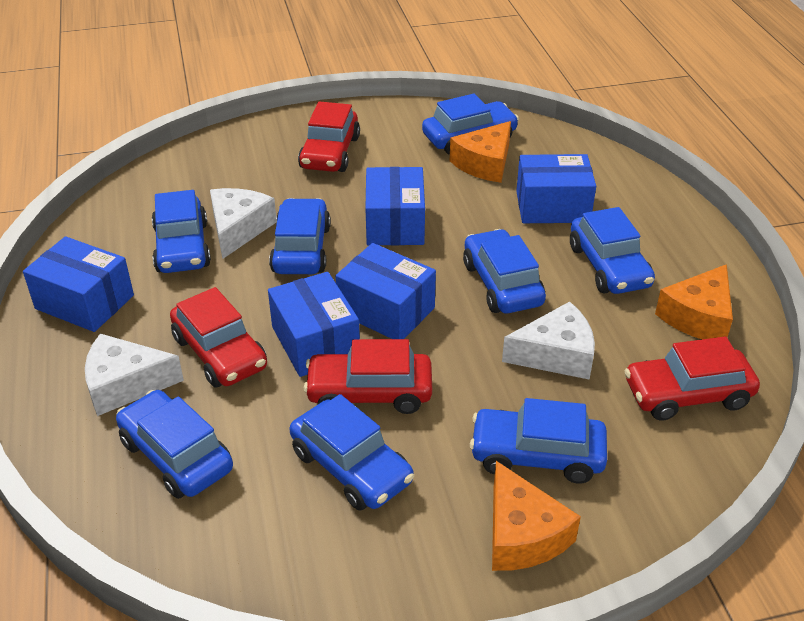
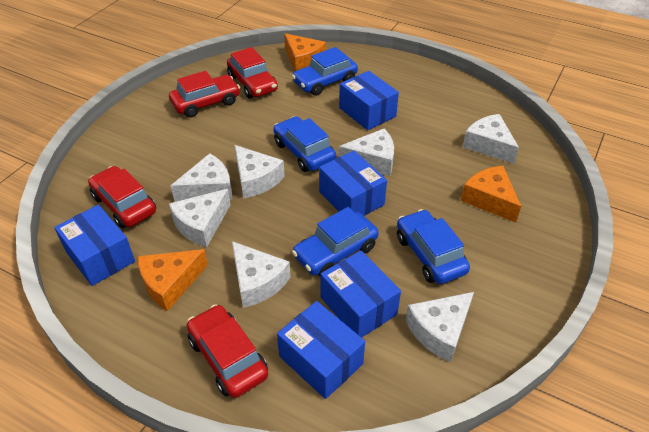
blue car: 8 -> 4
white cheese: 3 -> 7

